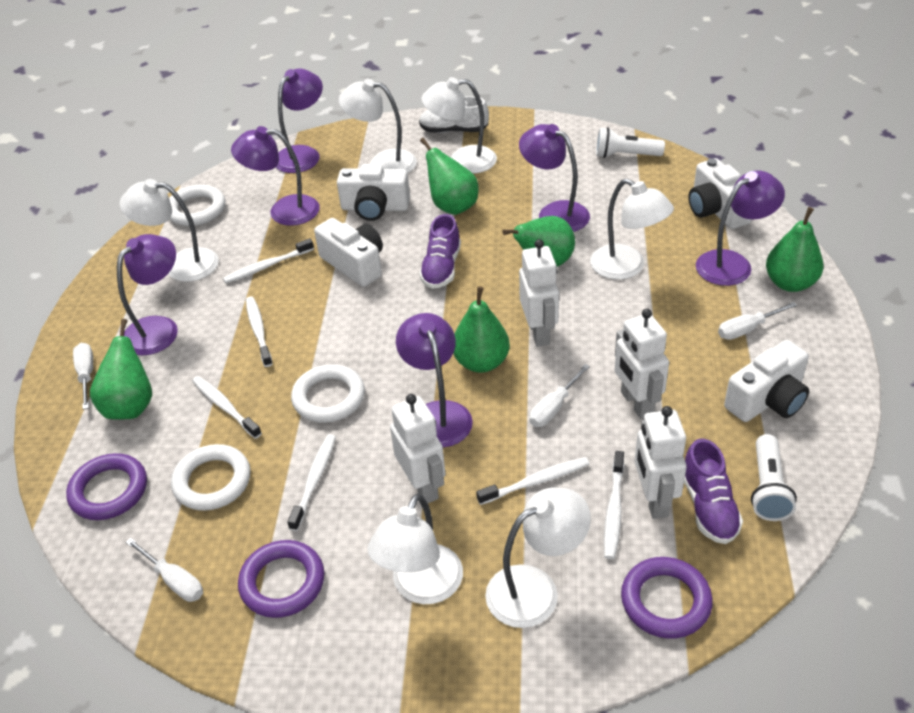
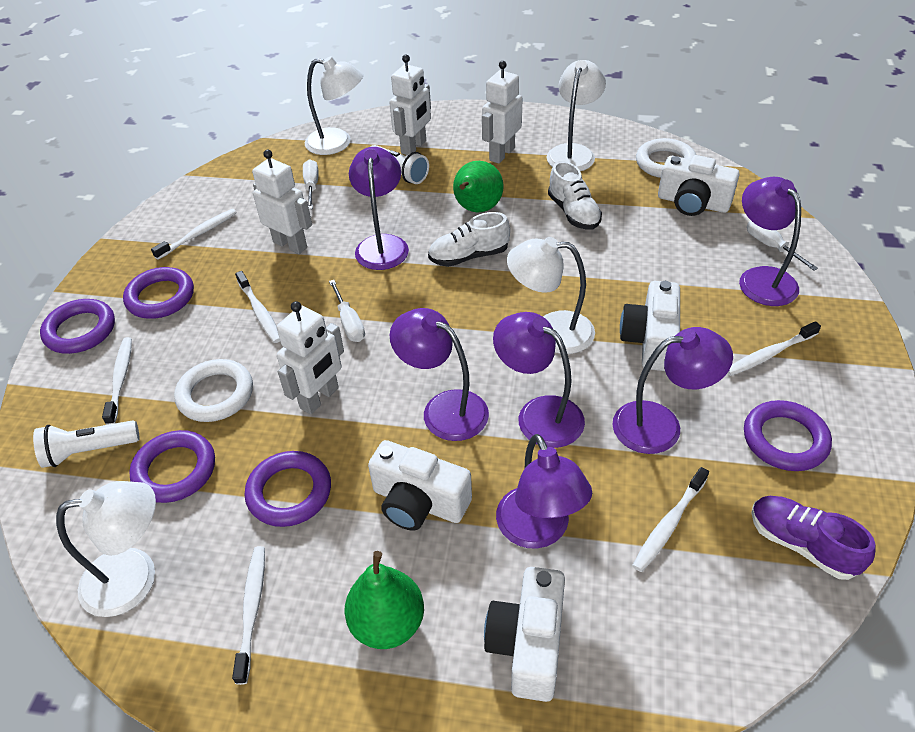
green pear: 5 -> 2
purple ring: 3 -> 5
purple shoe: 2 -> 1
white lamp: 6 -> 4
white ring: 3 -> 2
white screwdriver: 4 -> 3
white shoe: 1 -> 2

